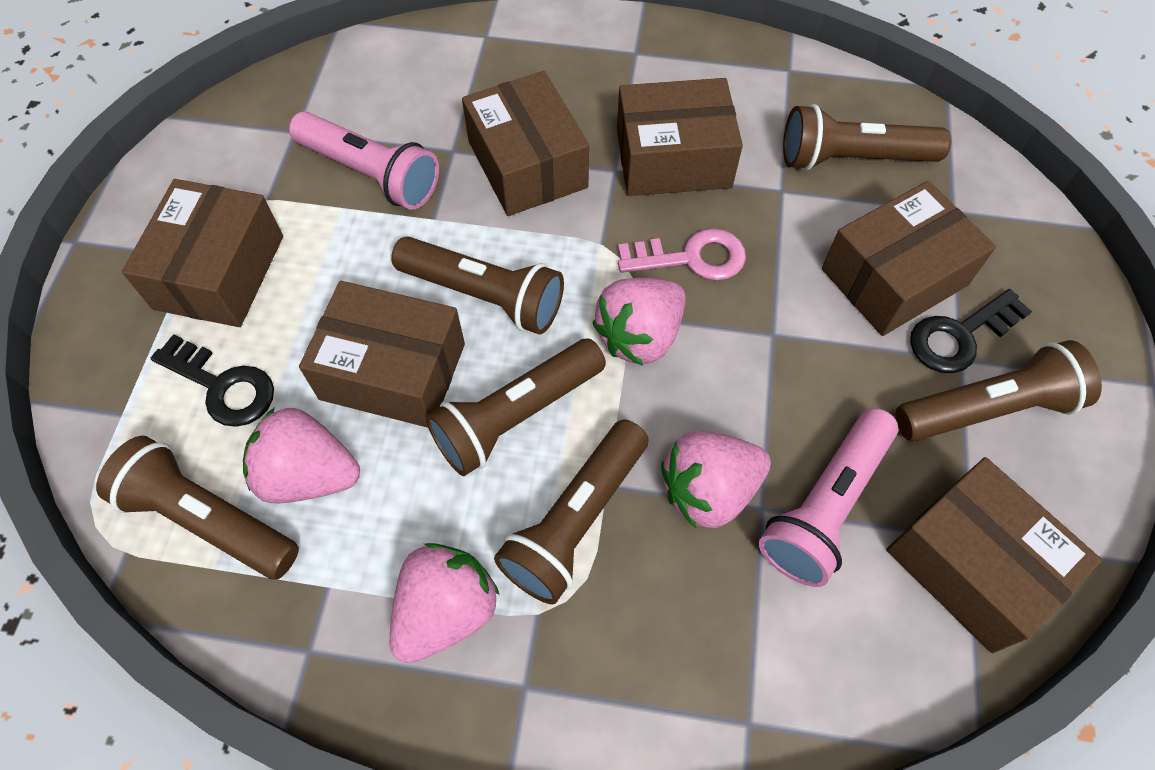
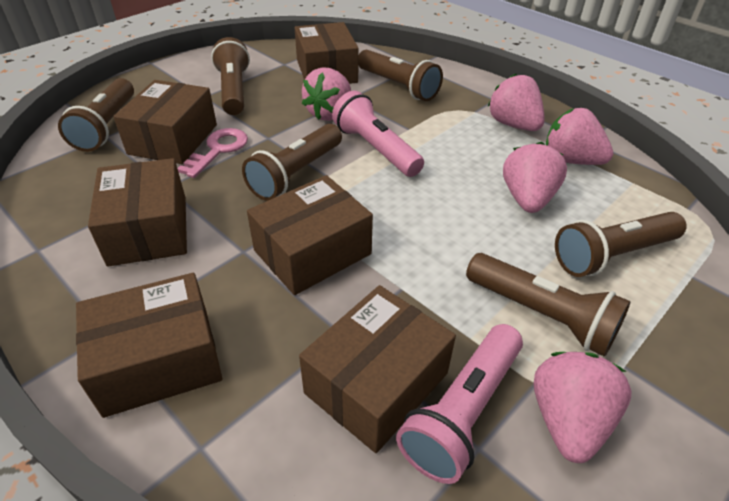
black key: 2 -> 0
pink strawberry: 4 -> 5

